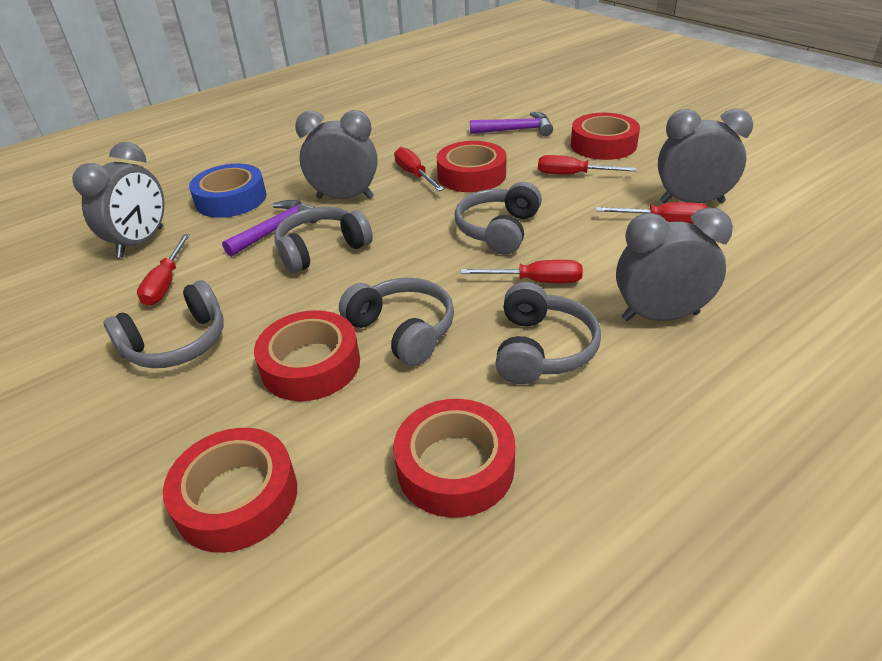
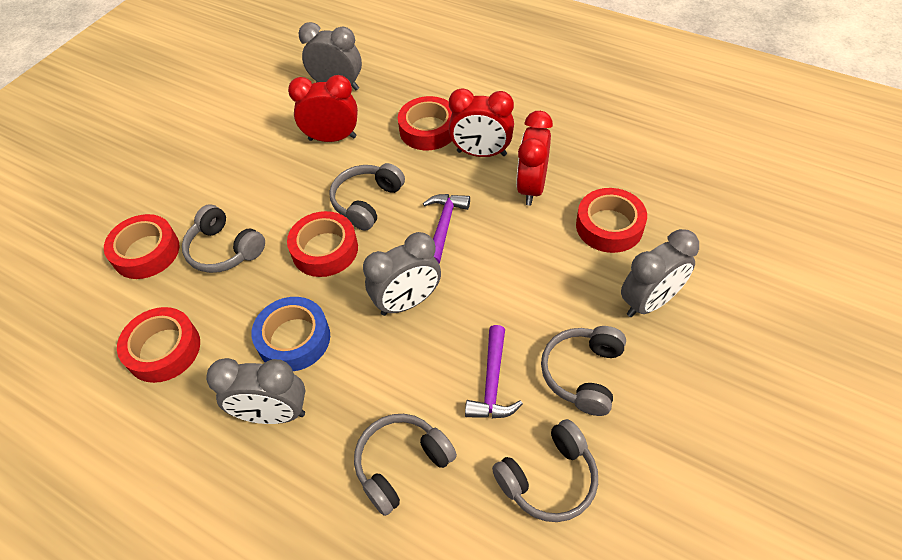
red clock: 0 -> 3
red screwdriver: 5 -> 0

